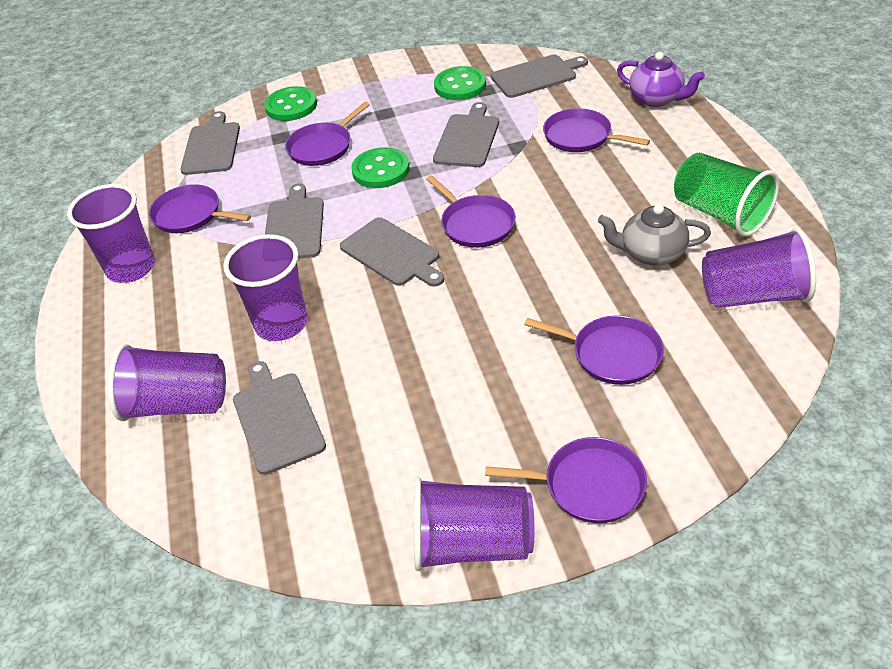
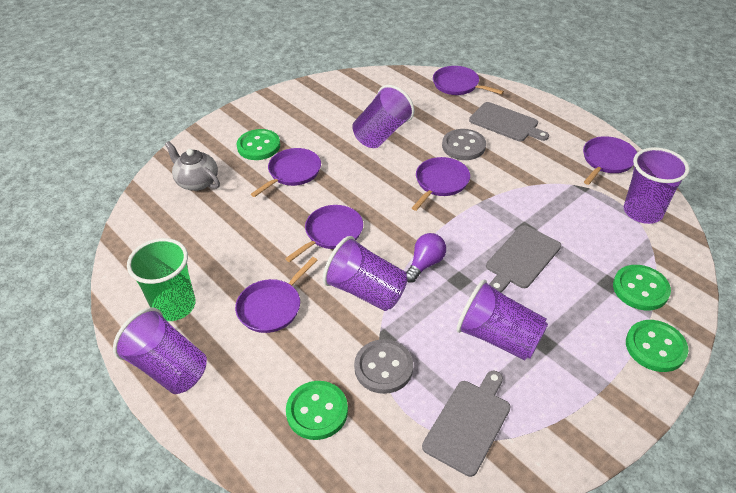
green button: 3 -> 4
grey button: 0 -> 2
grey cutting board: 6 -> 3
purple light bulb: 0 -> 1
purple teapot: 1 -> 0

